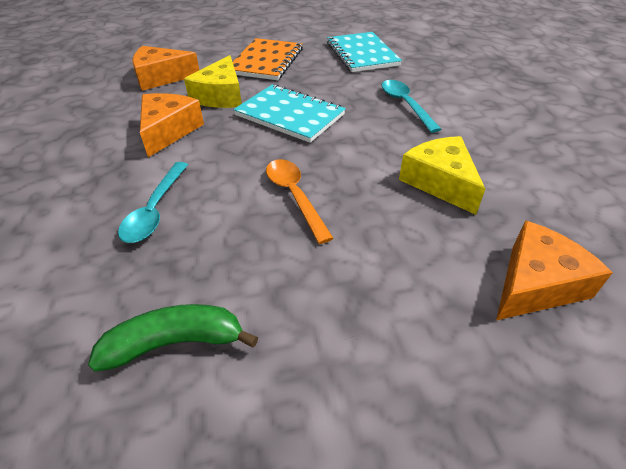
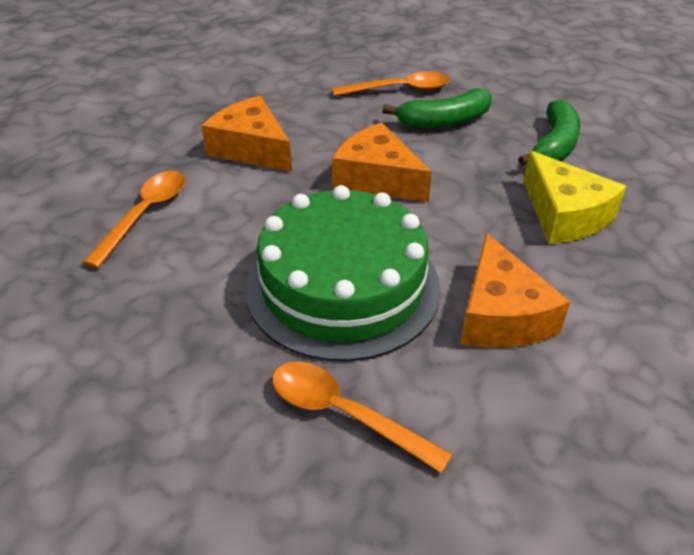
green banana: 1 -> 2
green cake: 0 -> 1
orange notebook: 1 -> 0
orange spoon: 1 -> 3
turquoise notebook: 2 -> 0
turquoise spoon: 2 -> 0
yellow cheese: 2 -> 1

